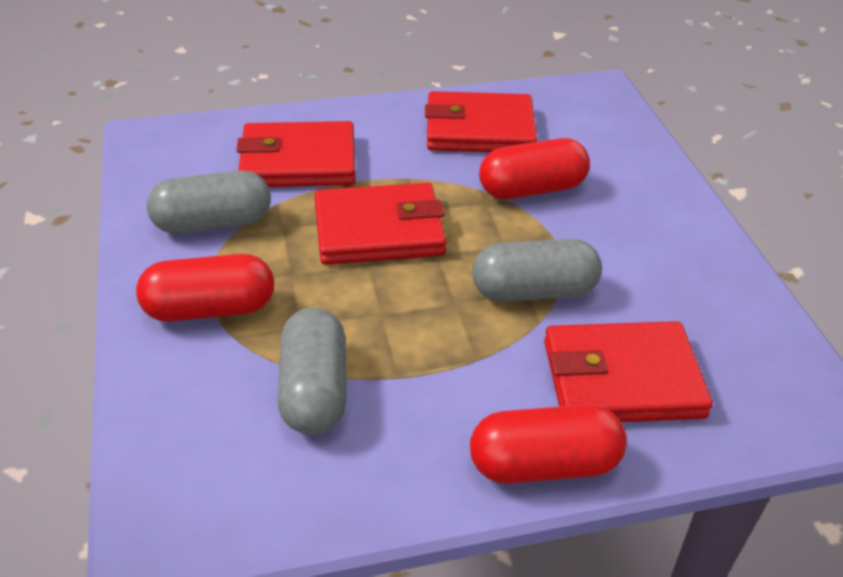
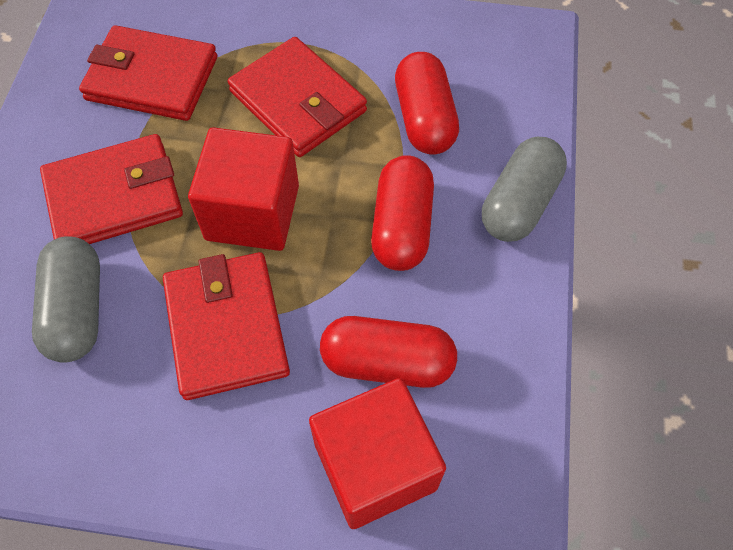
grey capsule: 3 -> 2
red cube: 0 -> 2

